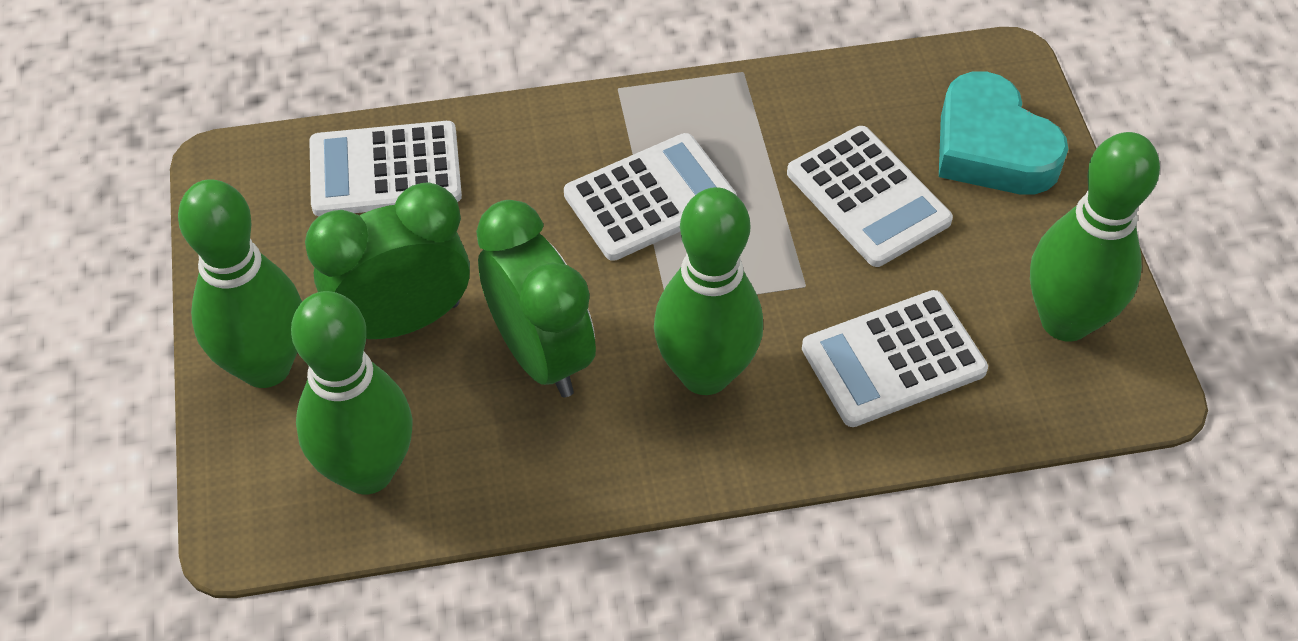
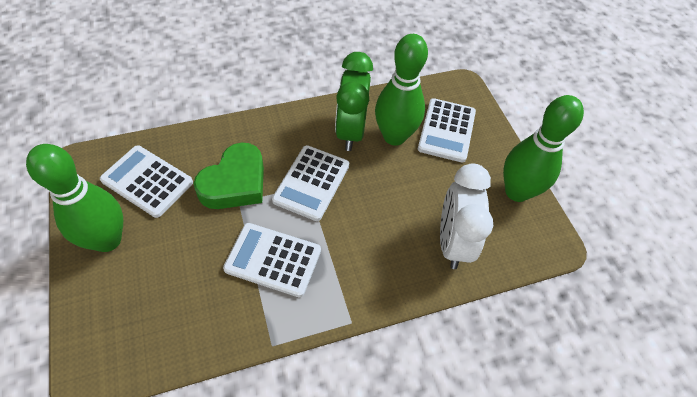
green bowling pin: 4 -> 3
green clock: 2 -> 1
green heart: 0 -> 1
turquoise heart: 1 -> 0
white clock: 0 -> 1

